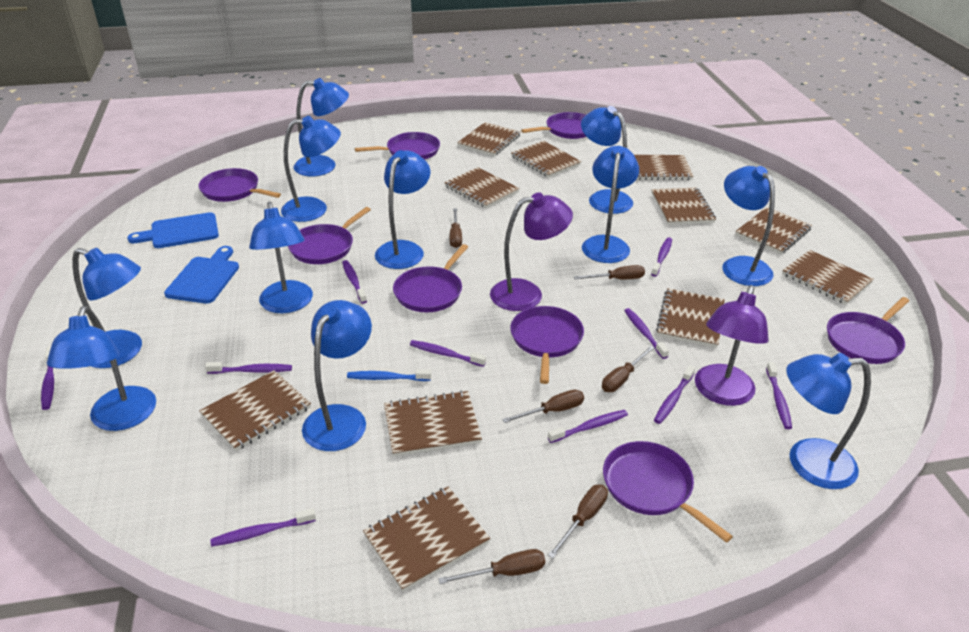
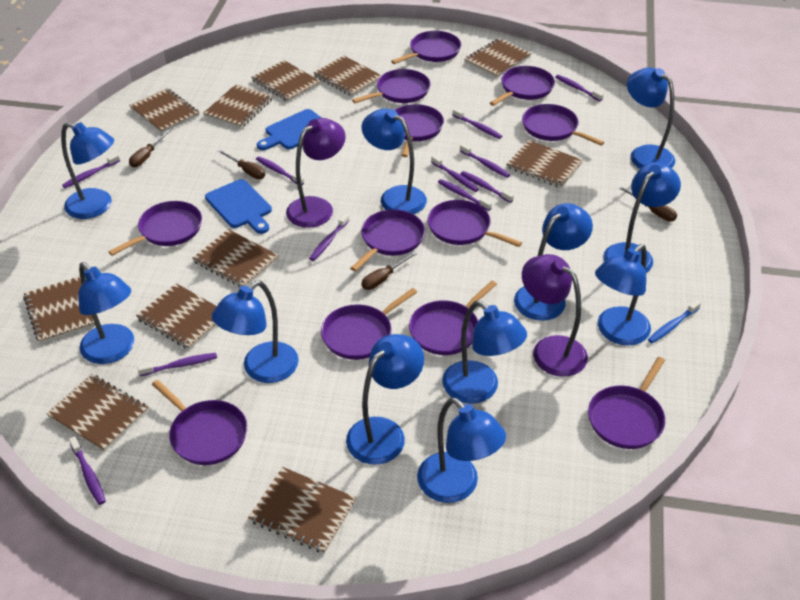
brown screwdriver: 6 -> 4
purple pan: 8 -> 12
purple toothbrush: 10 -> 11

